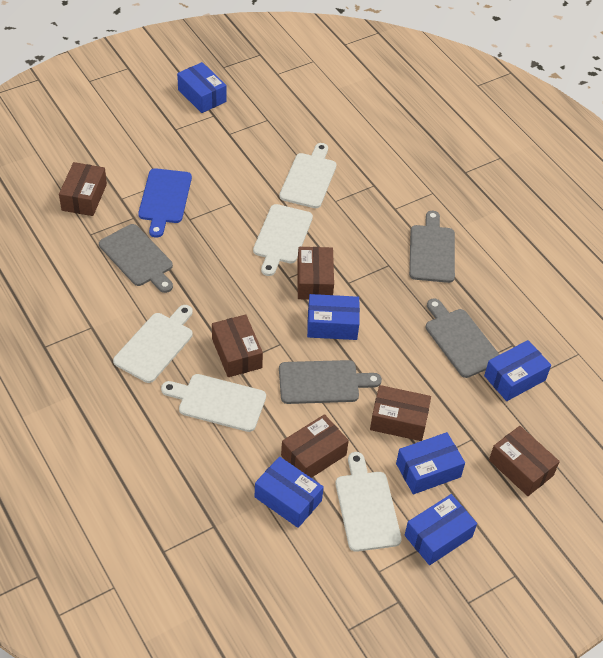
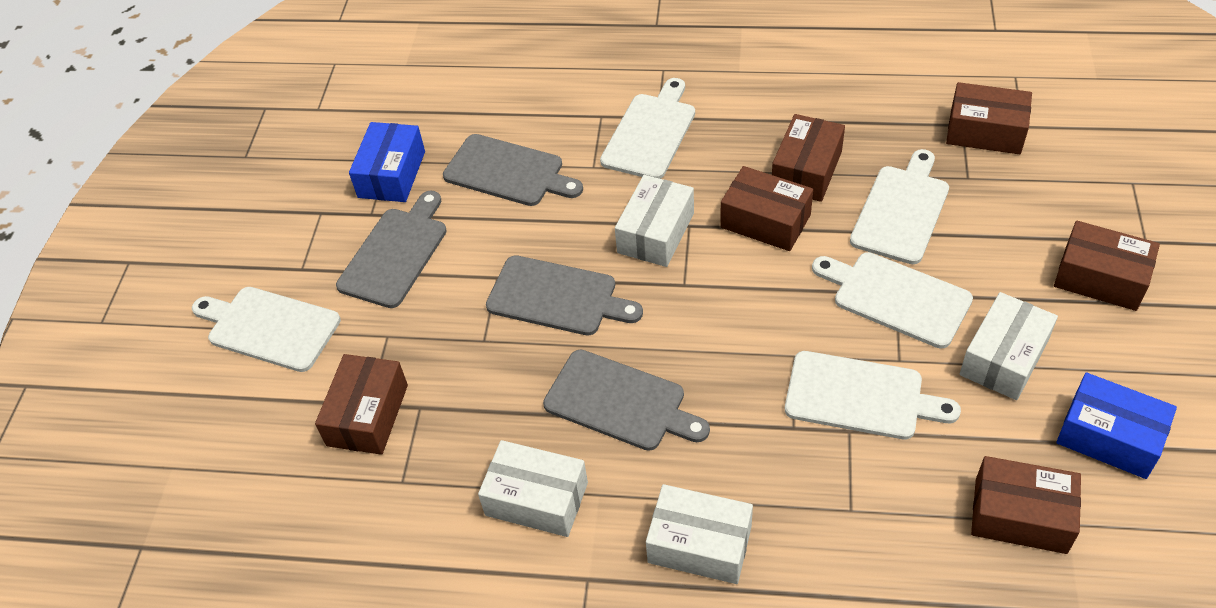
blue box: 6 -> 2
blue cutting board: 1 -> 0
white box: 0 -> 4

